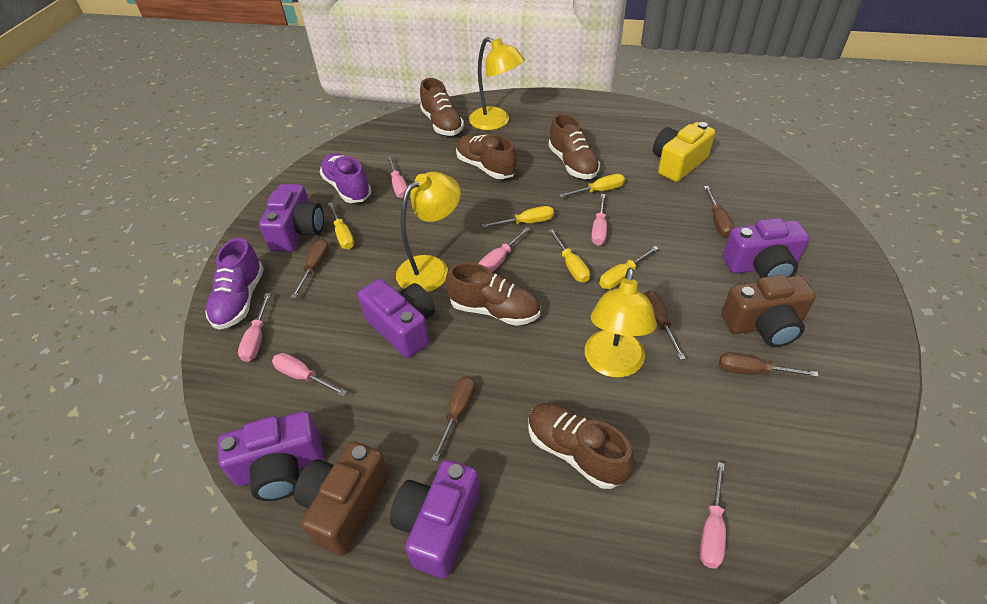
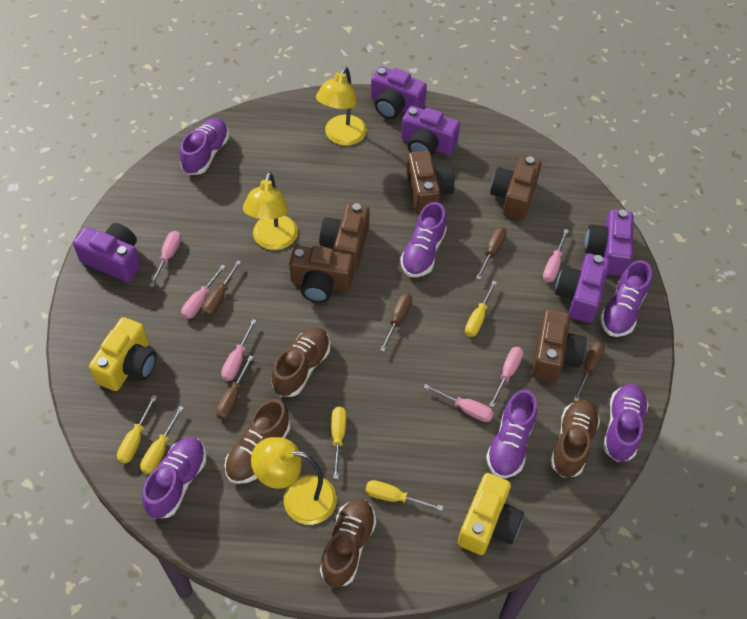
brown camera: 2 -> 5
brown shoe: 5 -> 4
purple shoe: 2 -> 6
yellow camera: 1 -> 2

